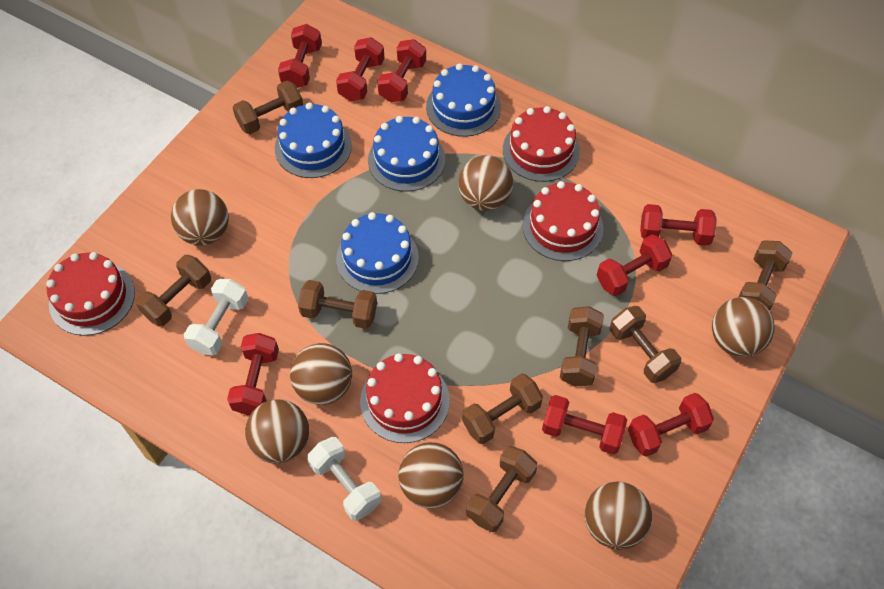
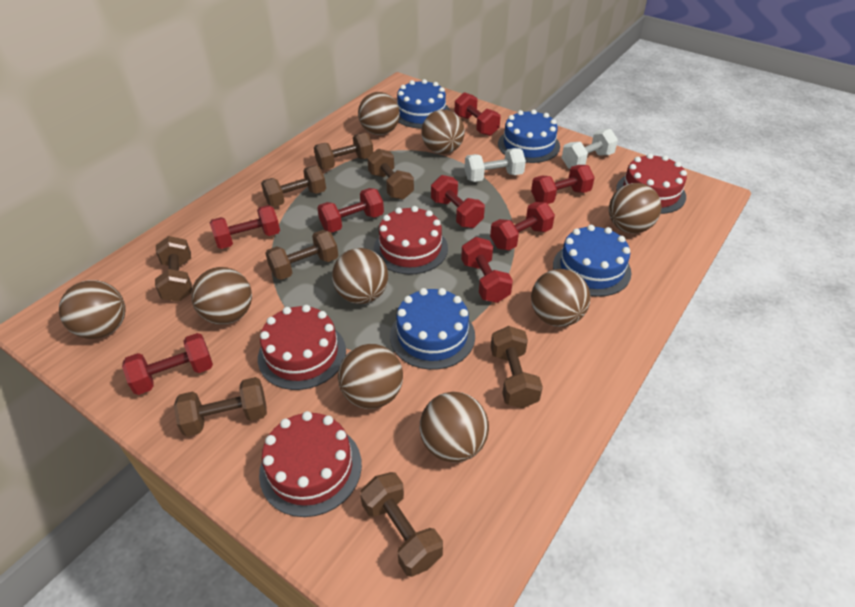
brown ball: 7 -> 9

